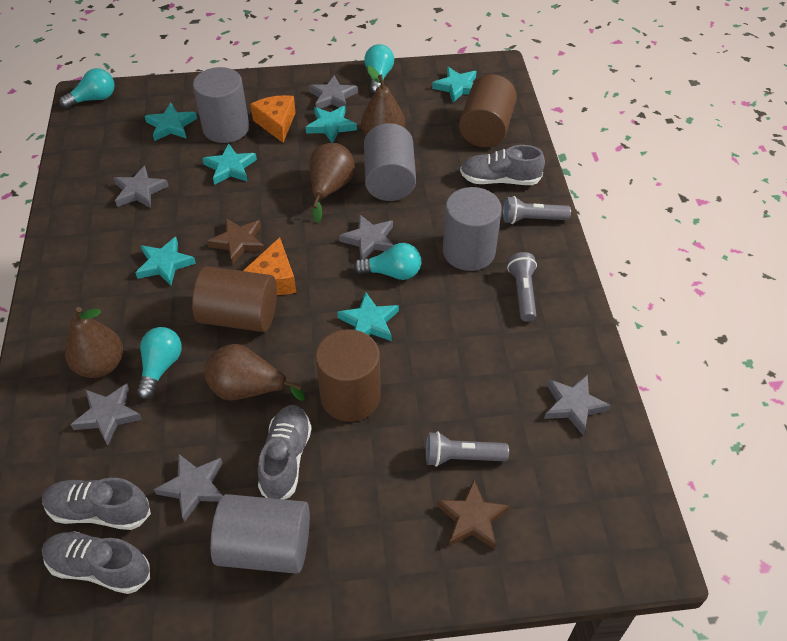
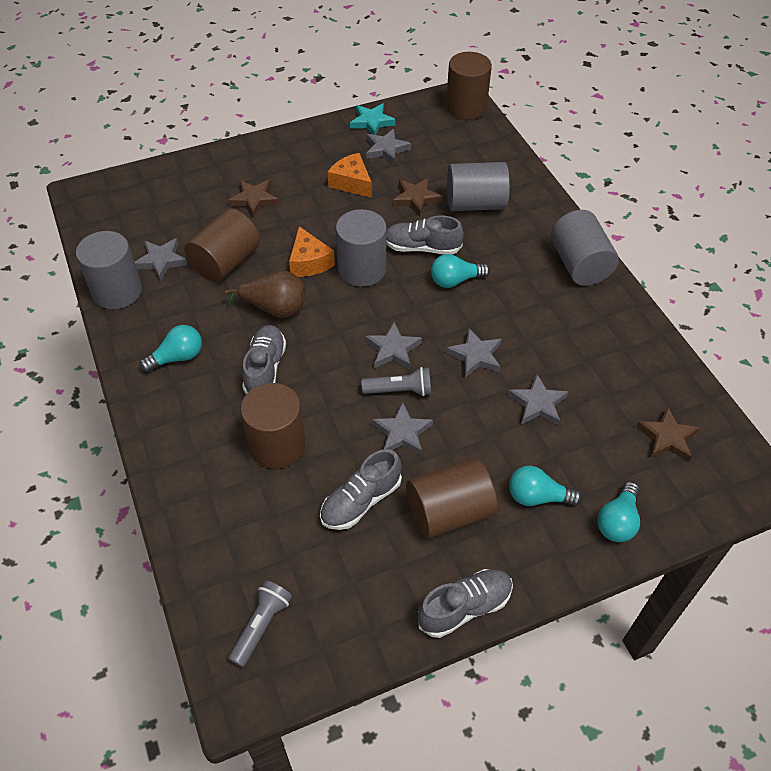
brown cylinder: 3 -> 4
brown pear: 4 -> 1
brown star: 2 -> 3
grey flashlight: 3 -> 2
turquoise star: 6 -> 1

